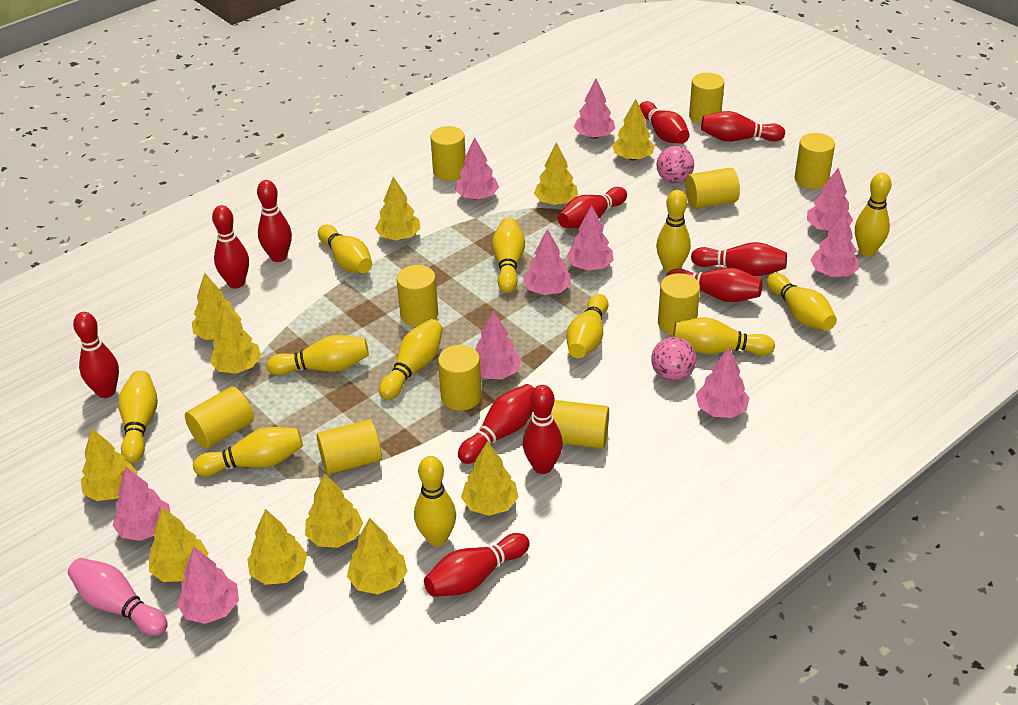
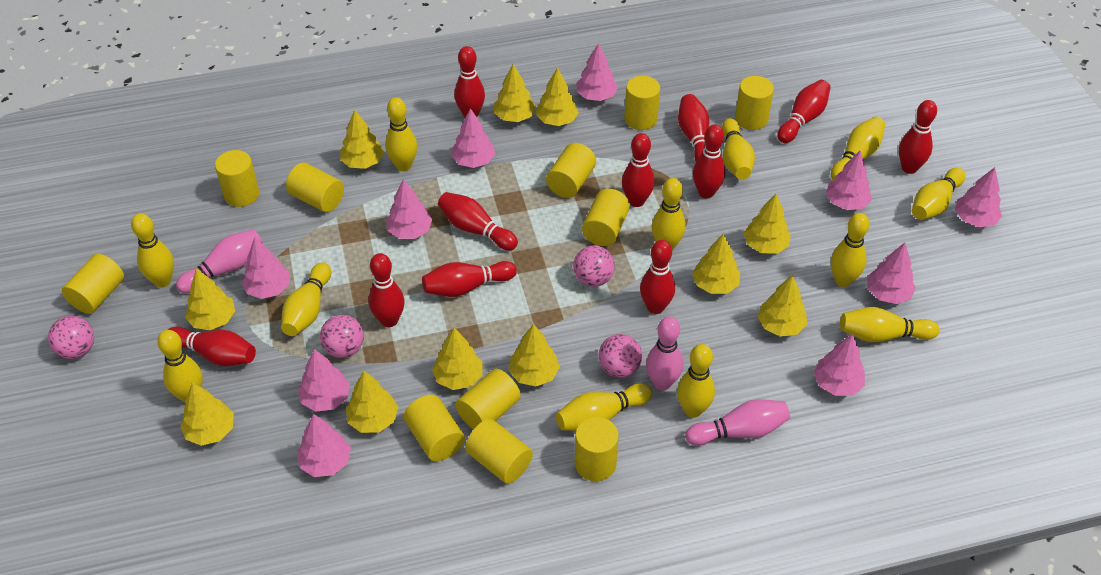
pink ball: 2 -> 4
pink bowling pin: 1 -> 3
yellow cylinder: 10 -> 11

